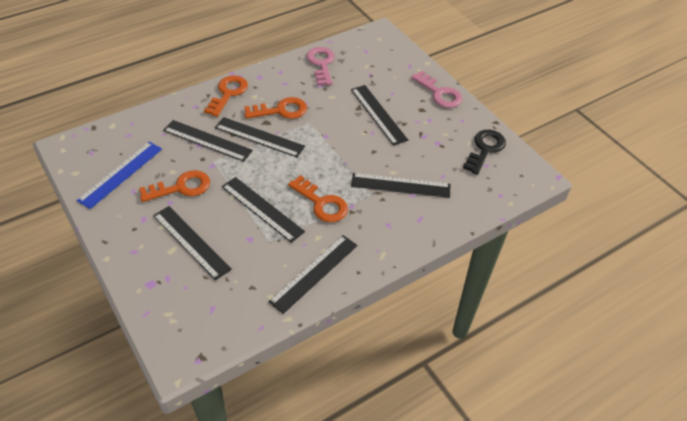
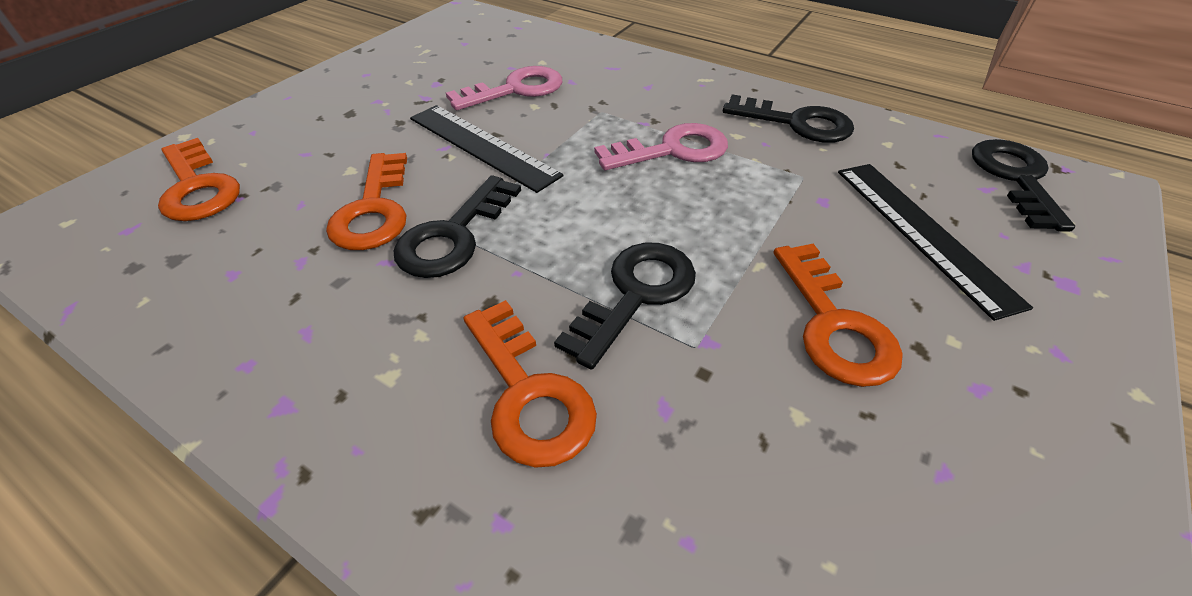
black key: 1 -> 4
black ruler: 7 -> 2
blue ruler: 1 -> 0

